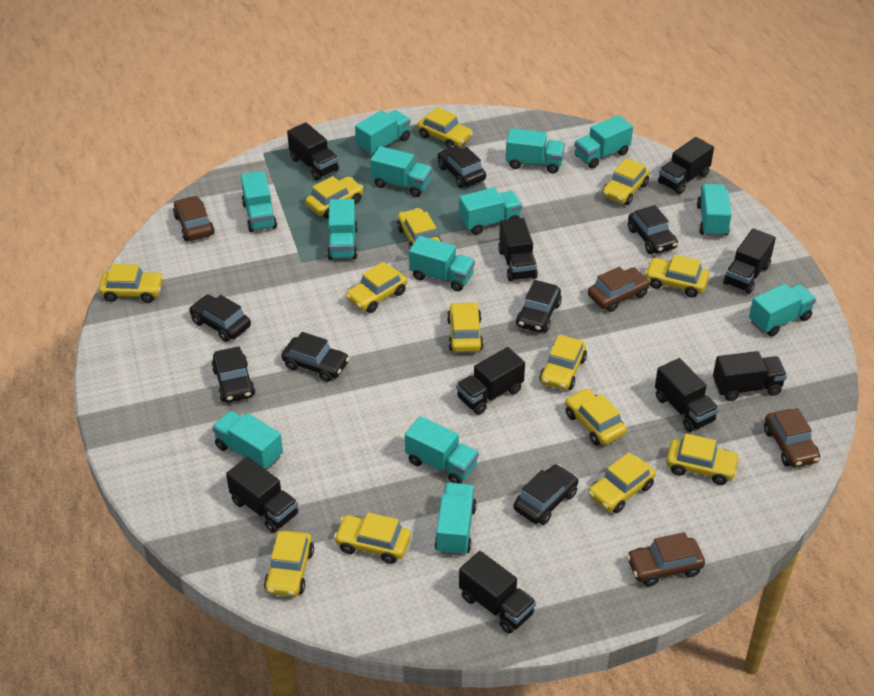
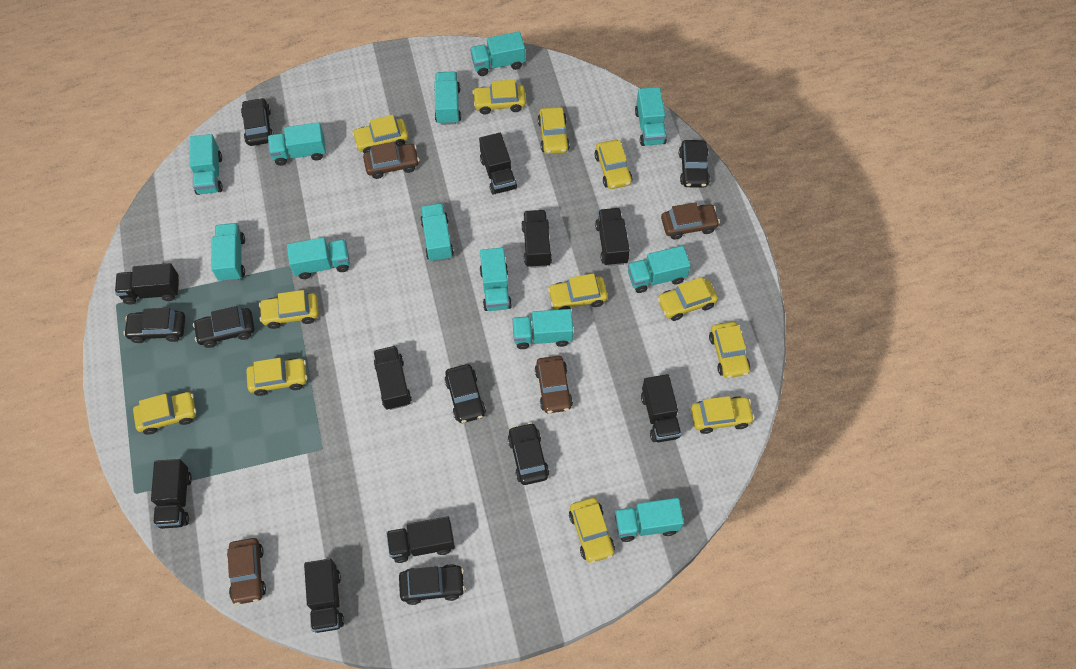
turquoise truck: 13 -> 12
yellow car: 14 -> 12

